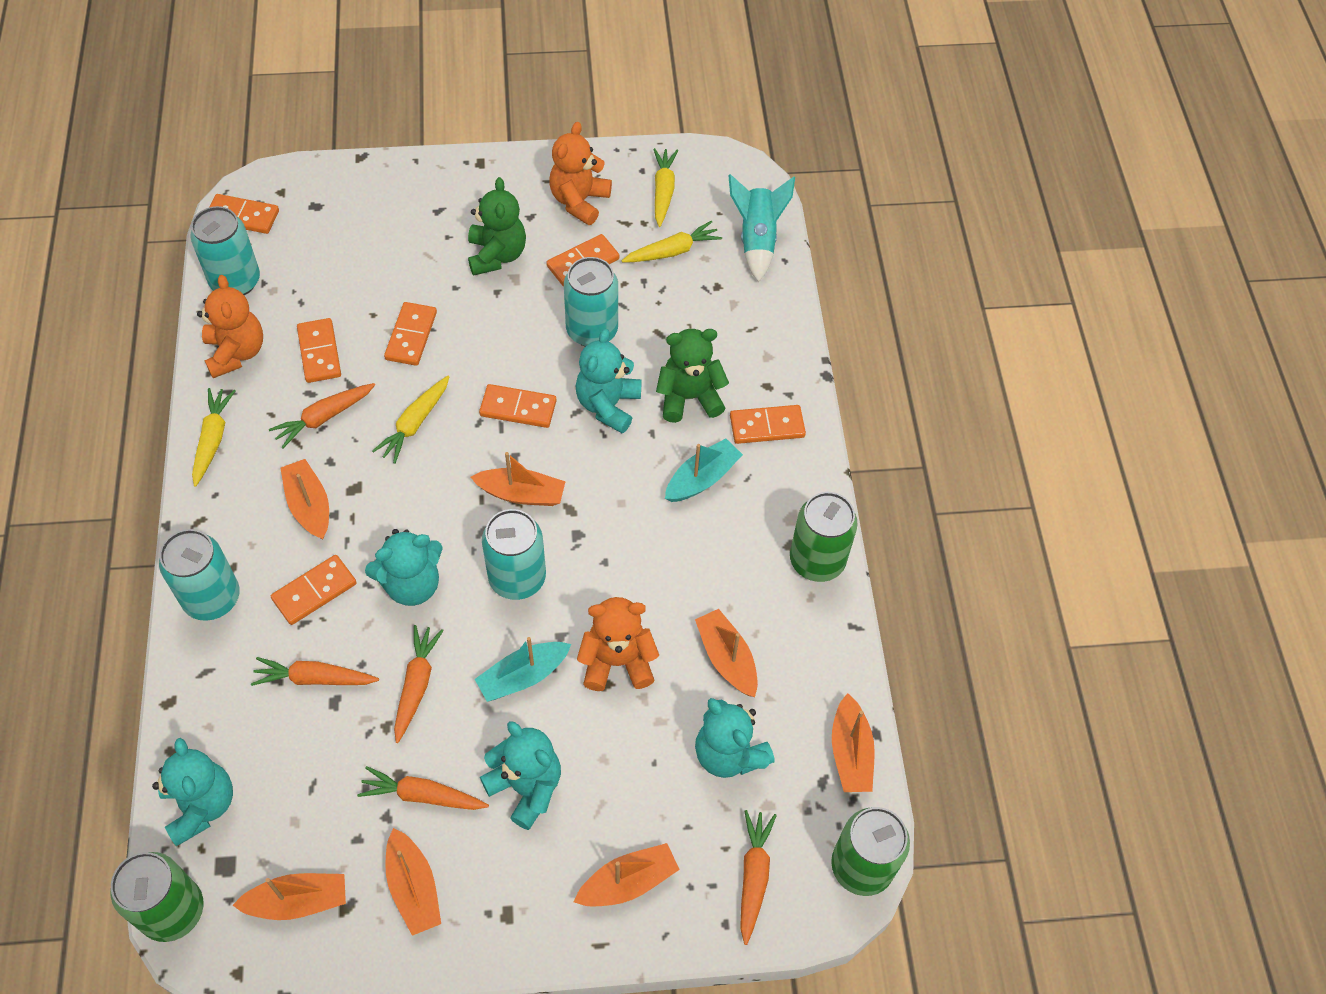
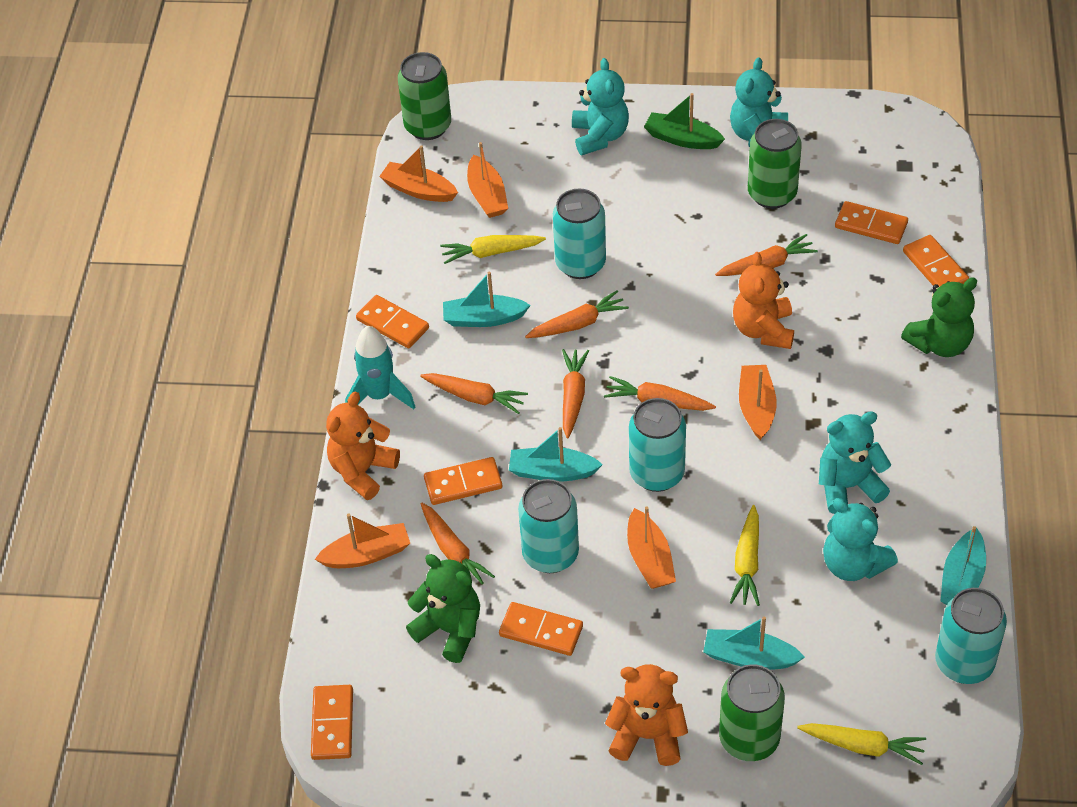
green boat: 0 -> 1
orange boat: 7 -> 5
orange carrot: 5 -> 6
orange domino: 7 -> 6
turquoise boat: 2 -> 4
turquoise teddy bear: 5 -> 4
yellow carrot: 4 -> 3

